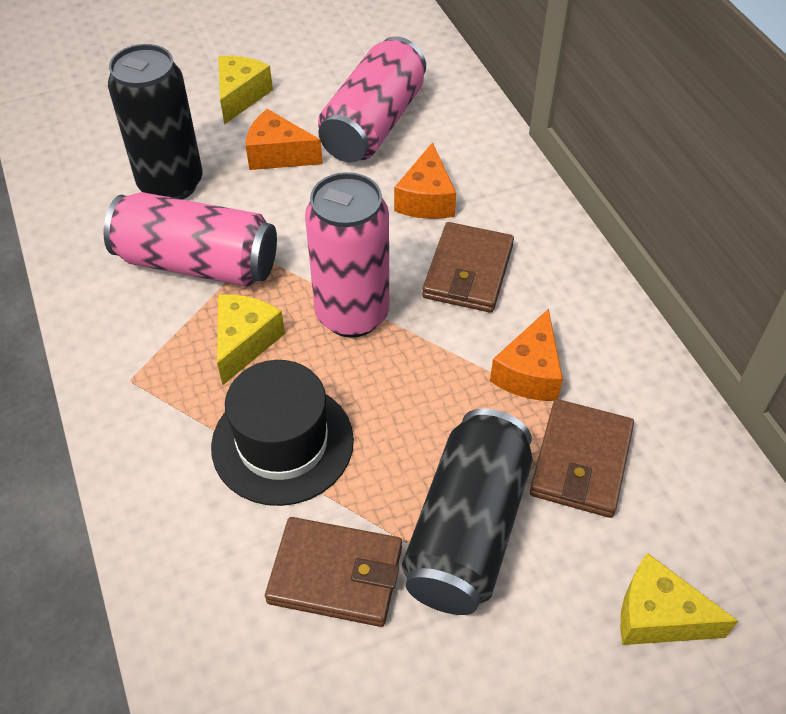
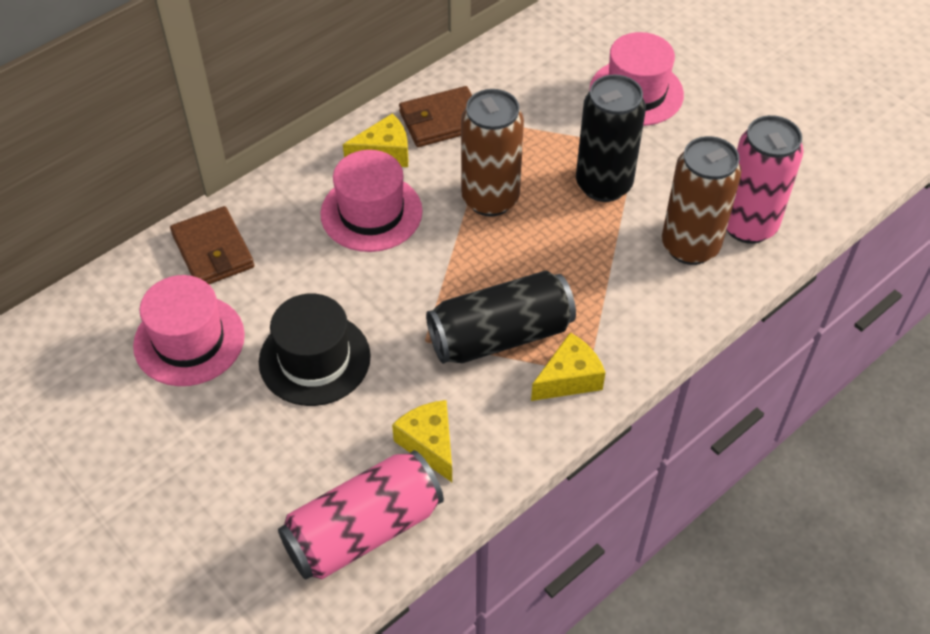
brown can: 0 -> 2
brown wallet: 3 -> 2
orange cheese: 3 -> 0
pink can: 3 -> 2
pink hat: 0 -> 3

